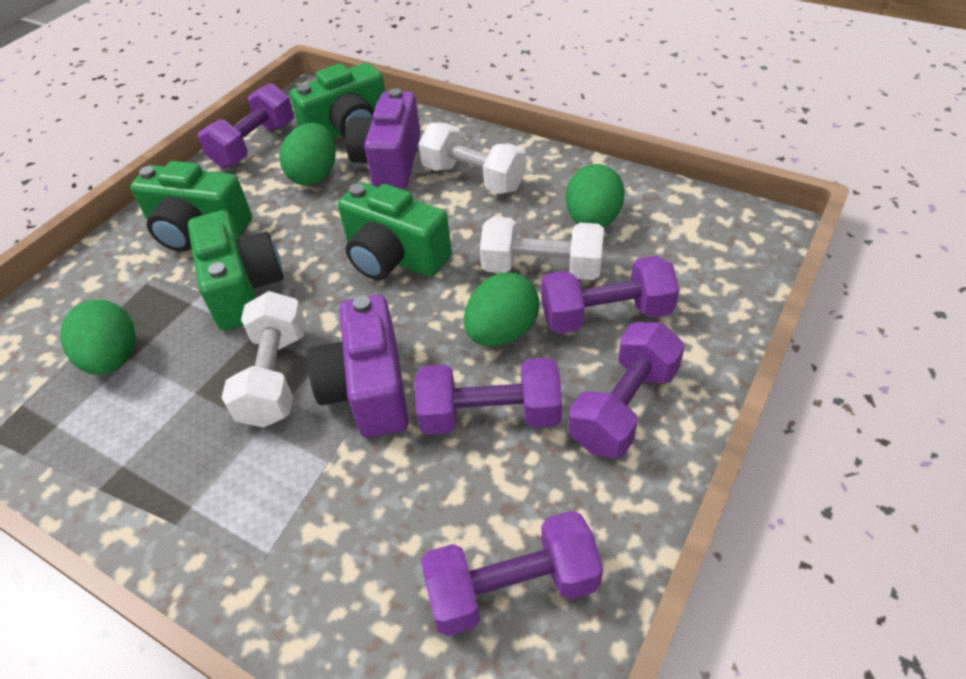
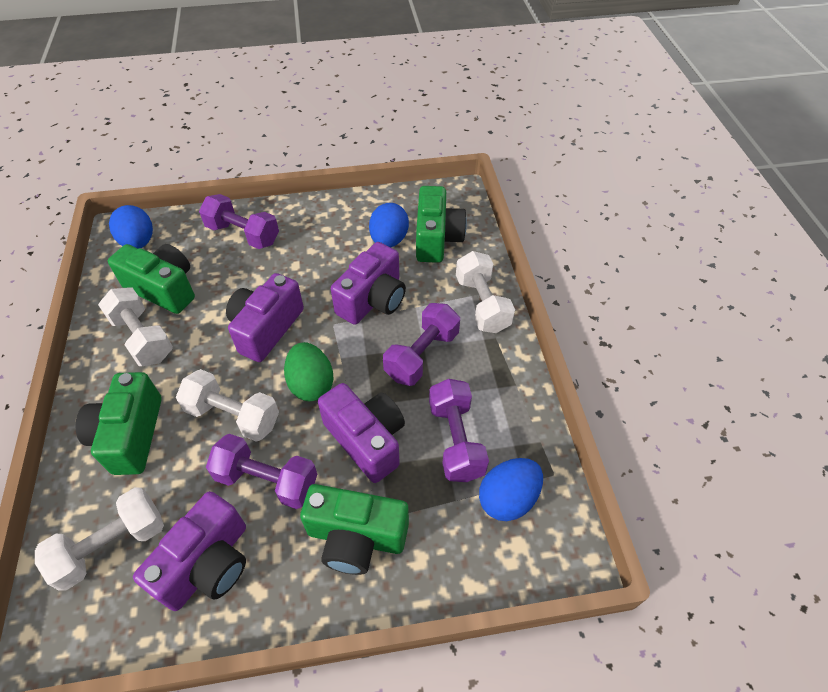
blue egg: 0 -> 3
green egg: 4 -> 1
purple camera: 2 -> 4
purple dumbbell: 5 -> 4
white dumbbell: 3 -> 4

